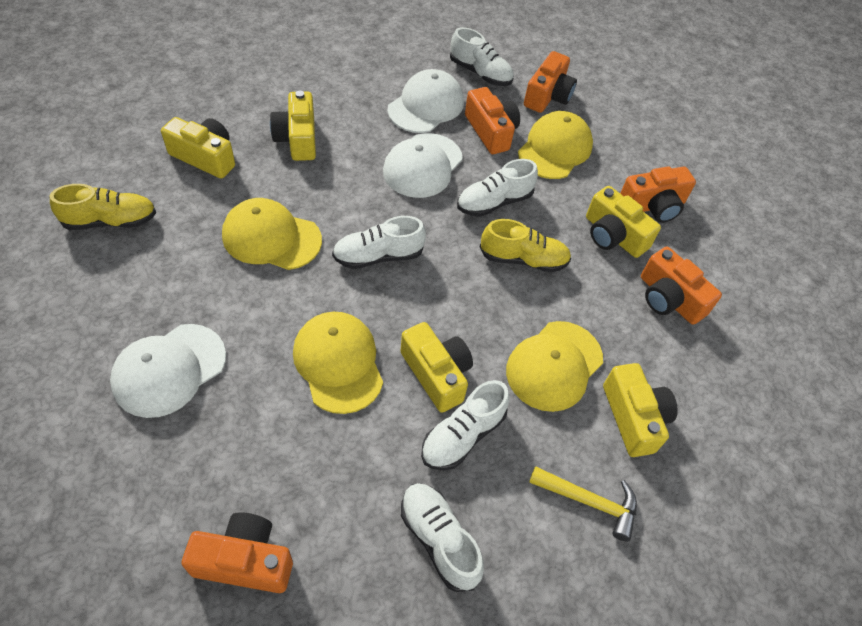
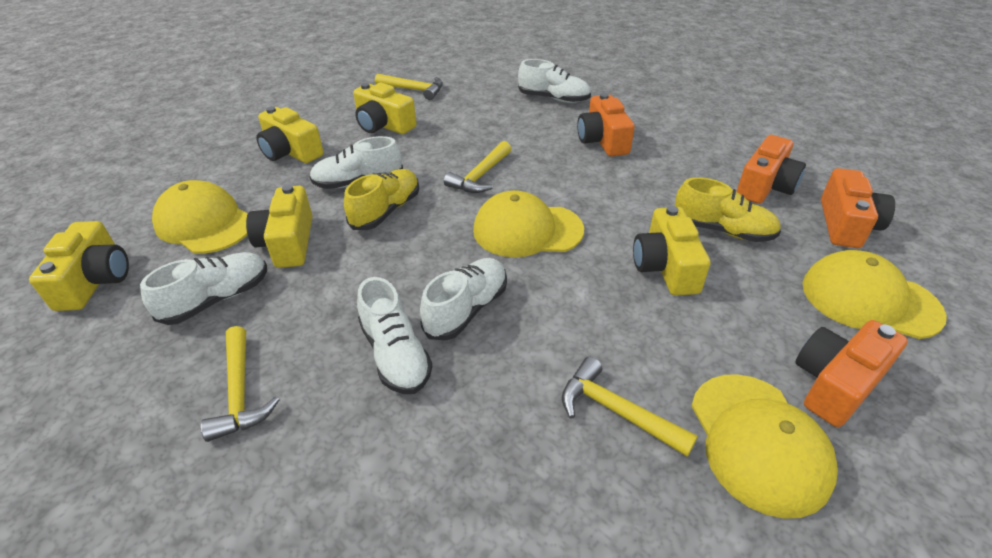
orange camera: 5 -> 4
white cap: 3 -> 0
yellow hammer: 1 -> 4

